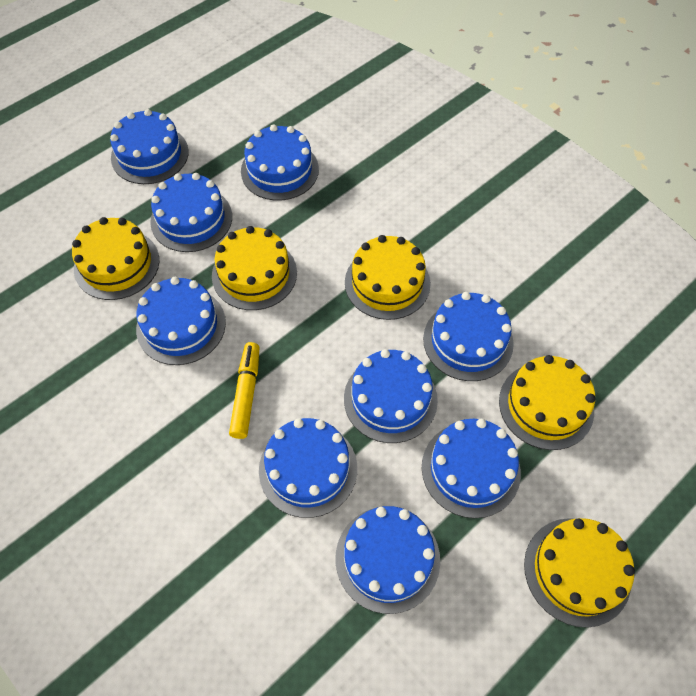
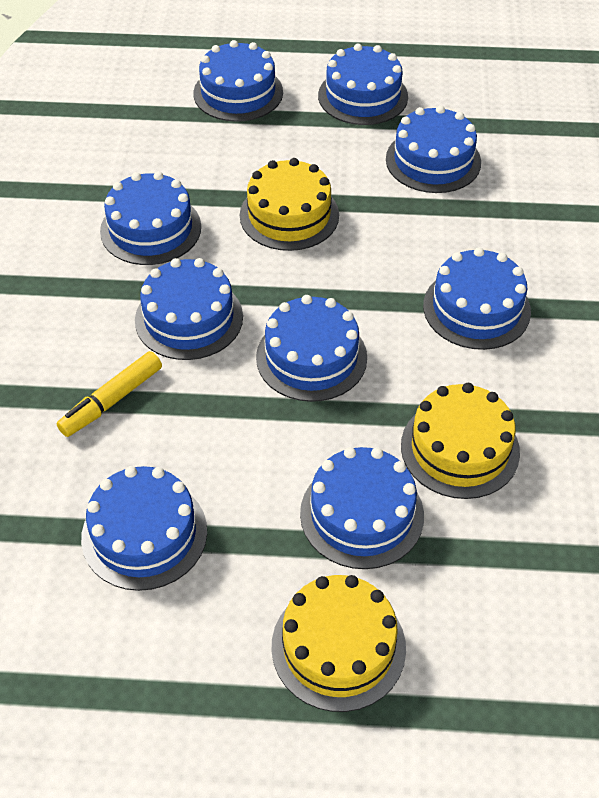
yellow cake: 5 -> 3

